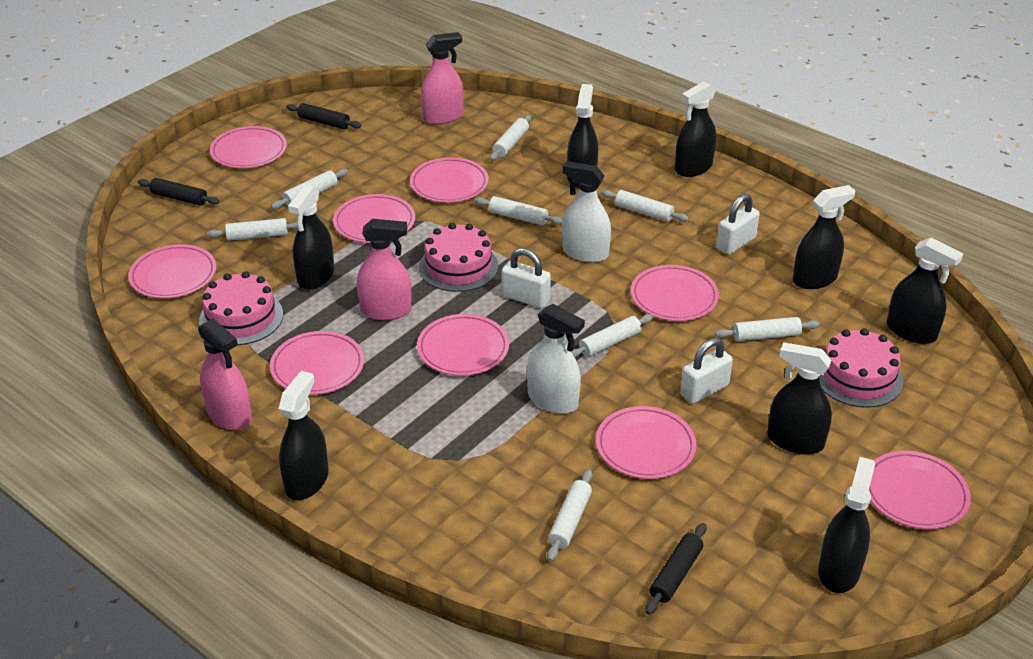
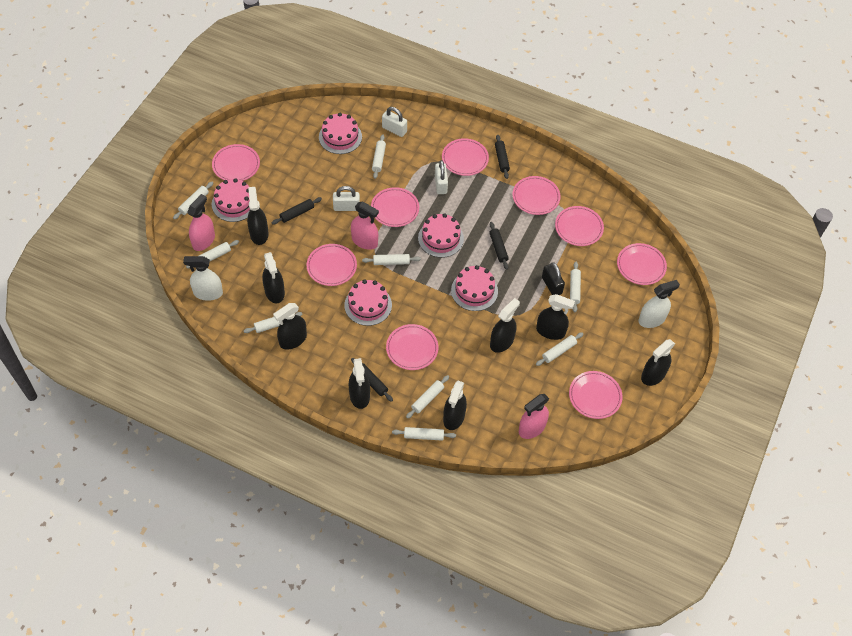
black padlock: 0 -> 1
black rolling pin: 3 -> 4
pink cake: 3 -> 5
white rolling pin: 8 -> 9

